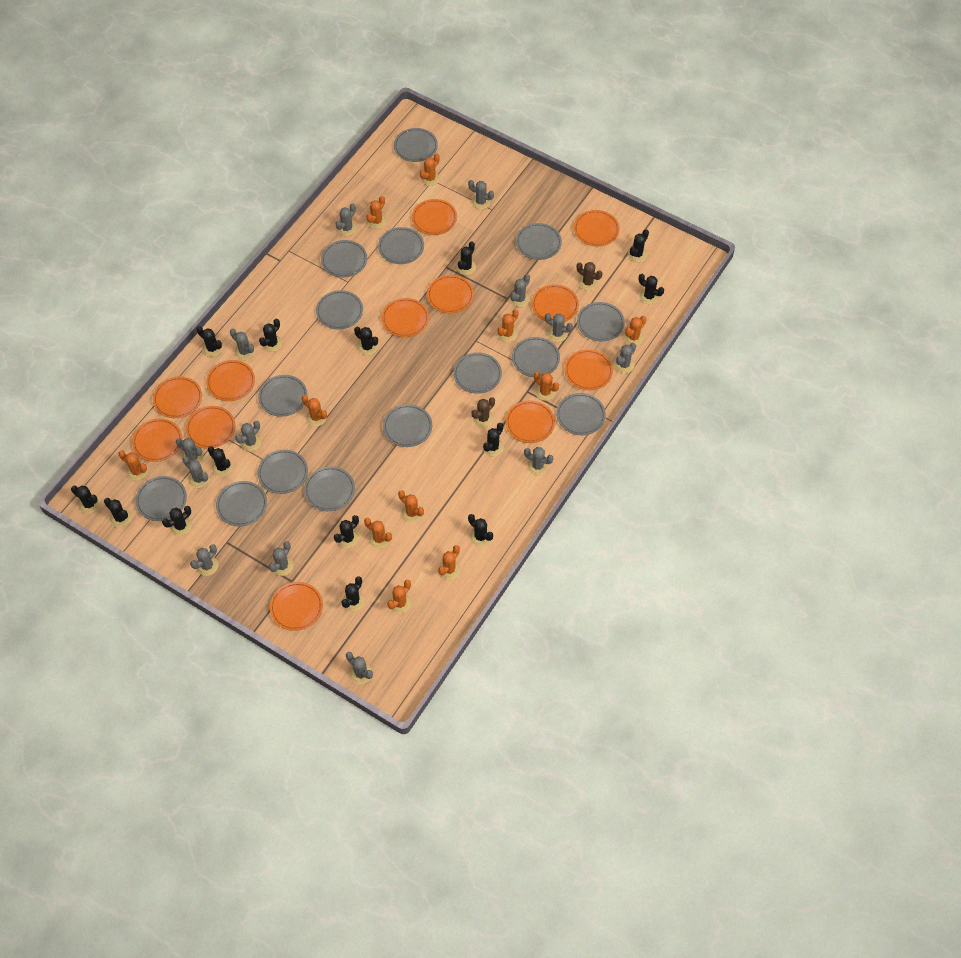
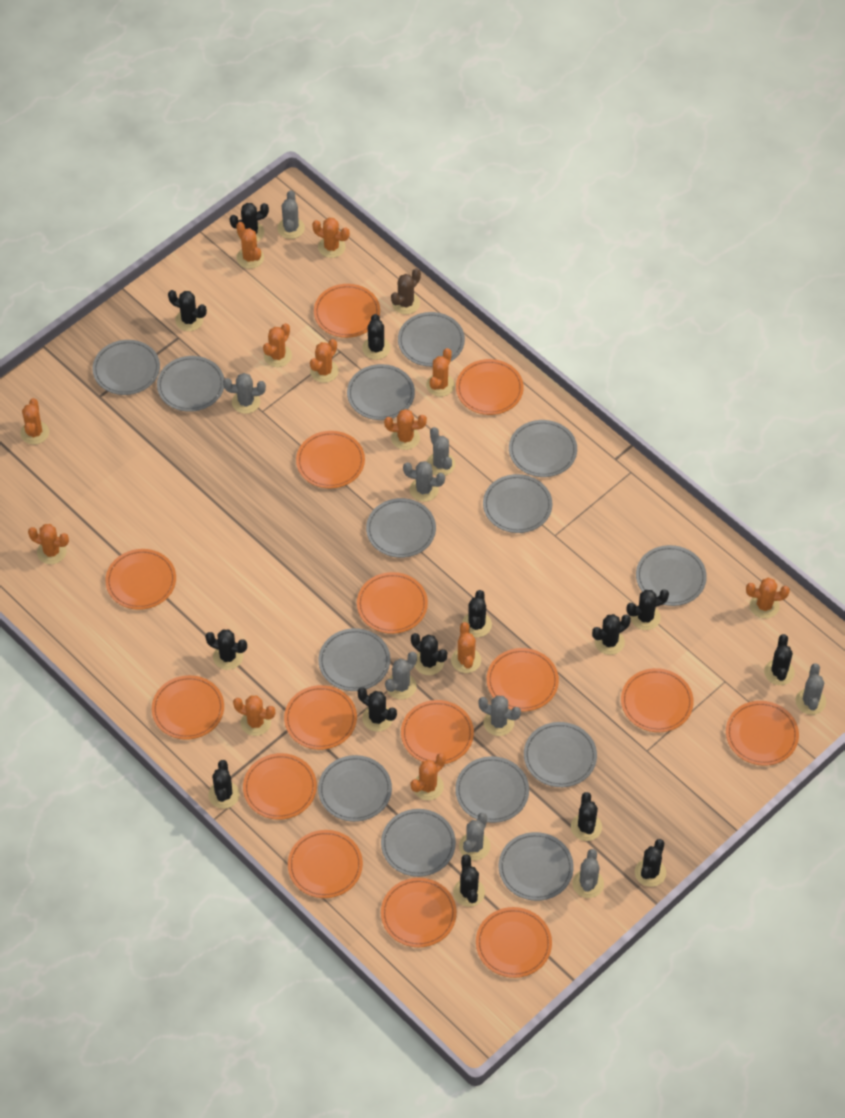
brown cactus: 2 -> 1
grey cactus: 13 -> 9
grey plate: 15 -> 14
orange cactus: 11 -> 12
orange plate: 12 -> 15

